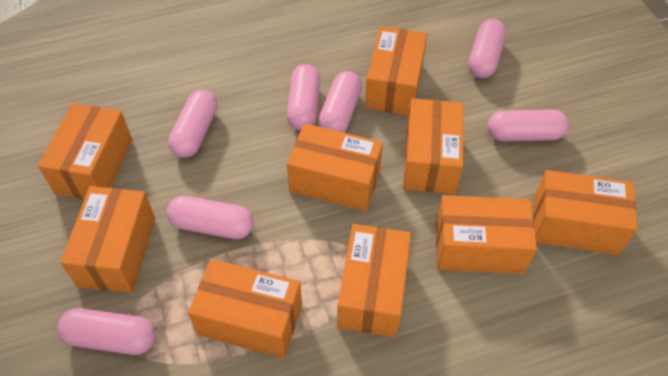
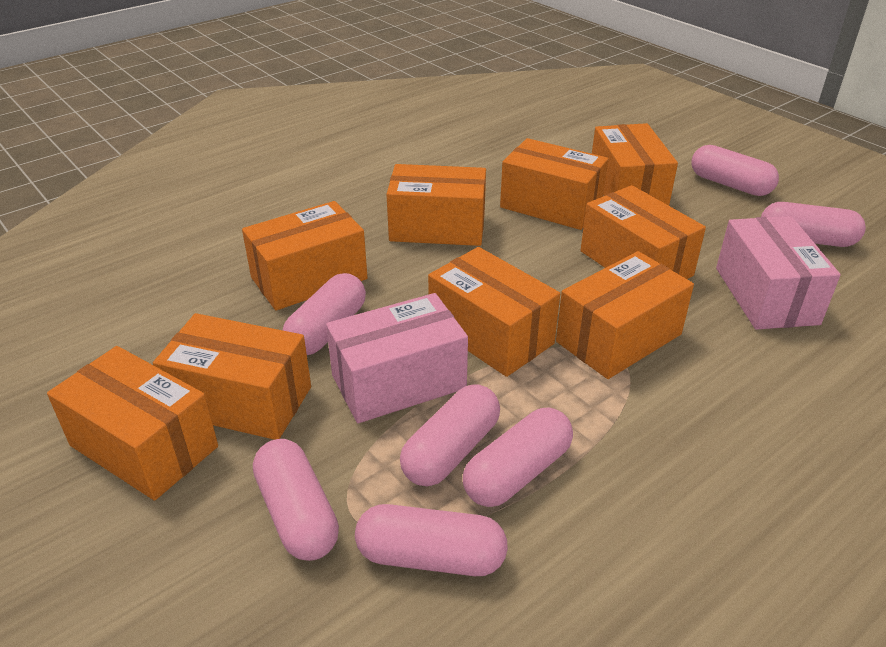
pink box: 0 -> 2

